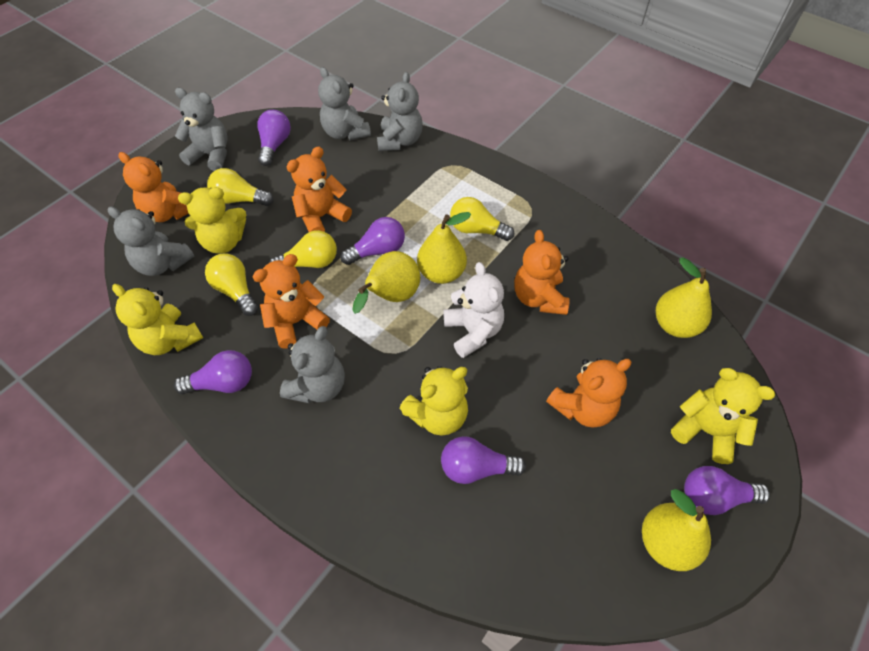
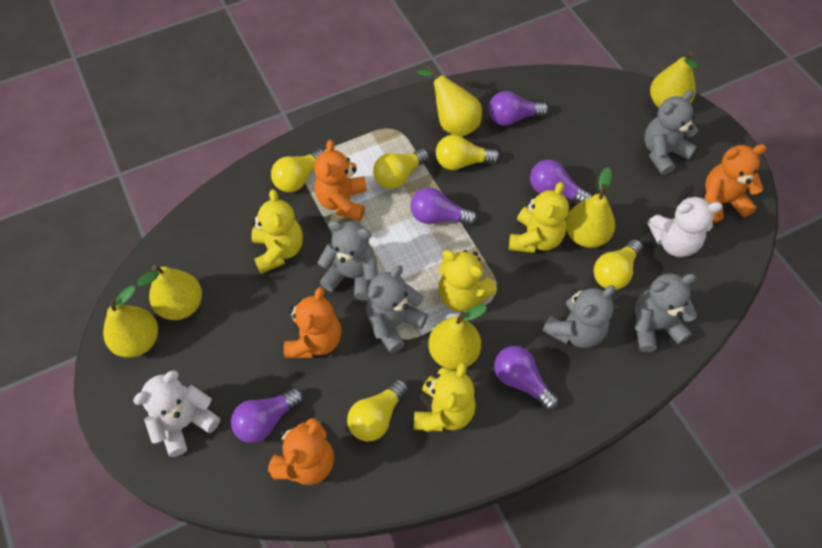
orange teddy bear: 5 -> 4
white teddy bear: 1 -> 2
yellow light bulb: 4 -> 5
yellow pear: 4 -> 6

